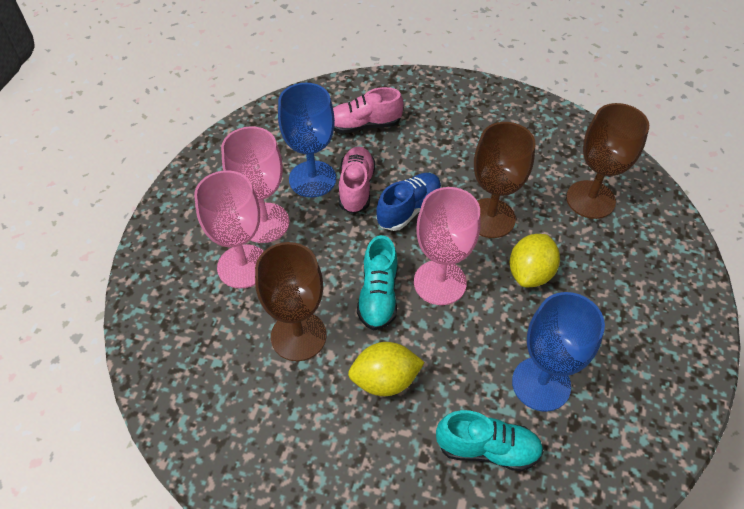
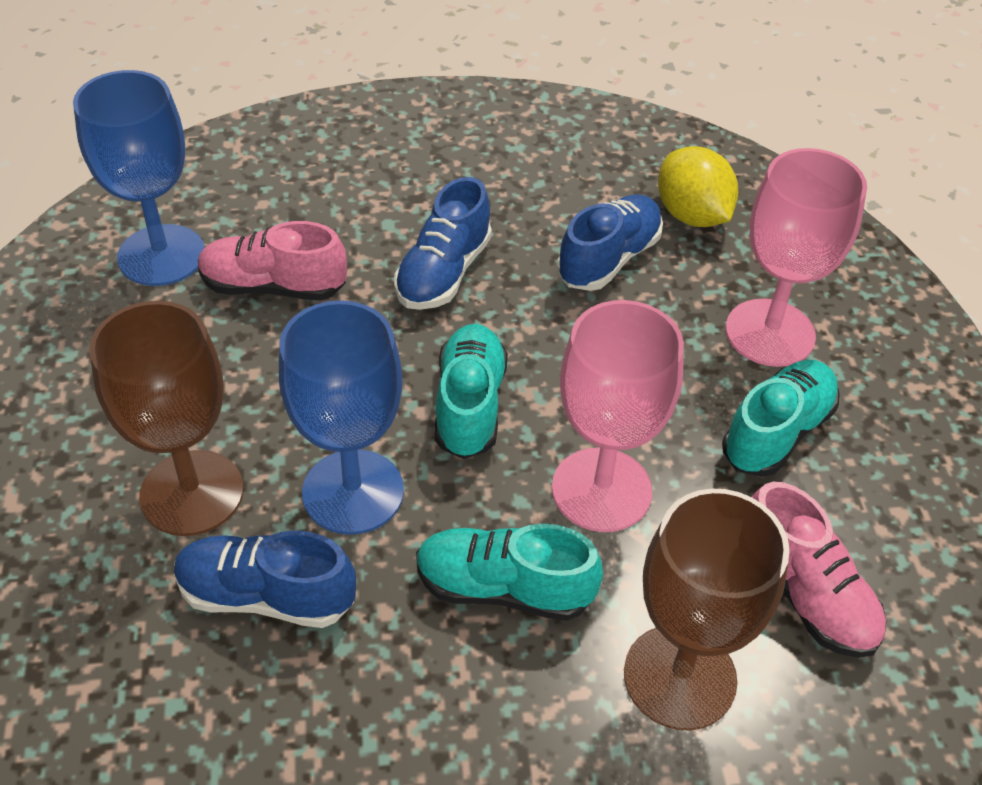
blue shoe: 1 -> 3
brown goblet: 3 -> 2
pink goblet: 3 -> 2
turquoise shoe: 2 -> 3
yellow lemon: 2 -> 1

